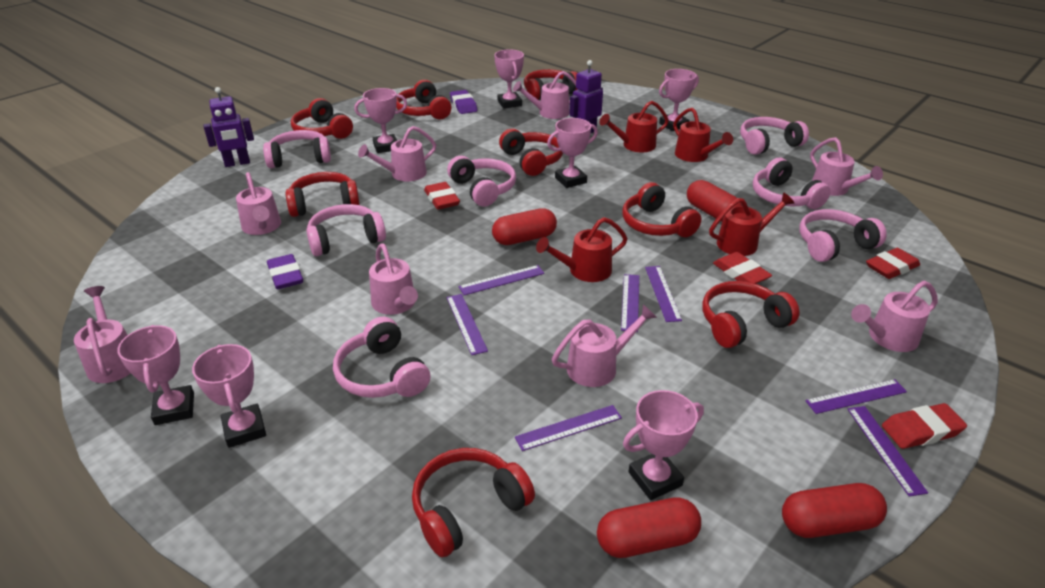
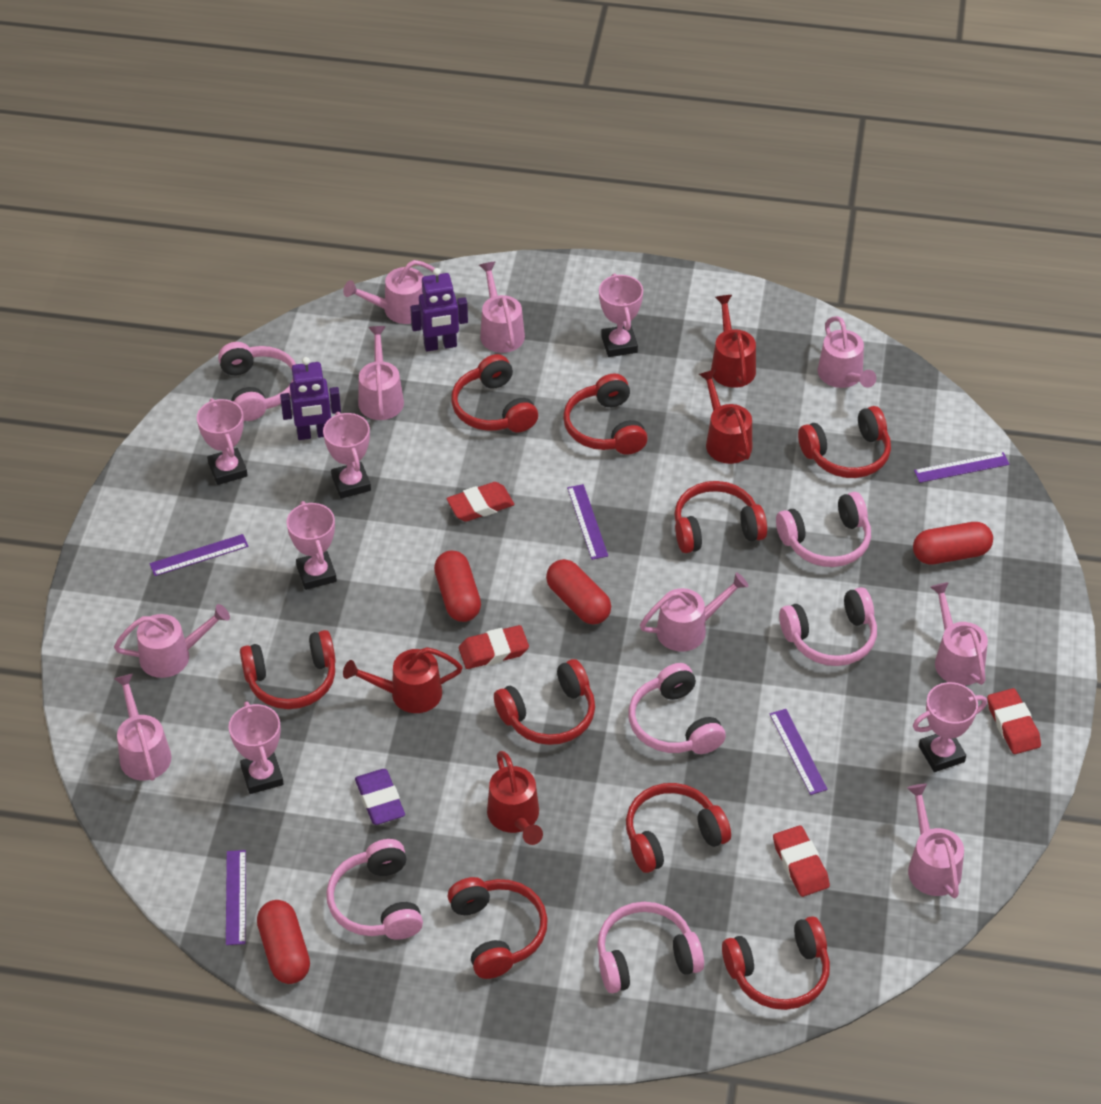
pink headphones: 7 -> 6
pink trophy: 7 -> 6
pink watering can: 8 -> 9
purple eraser: 2 -> 1
purple ruler: 7 -> 5
red headphones: 8 -> 9

